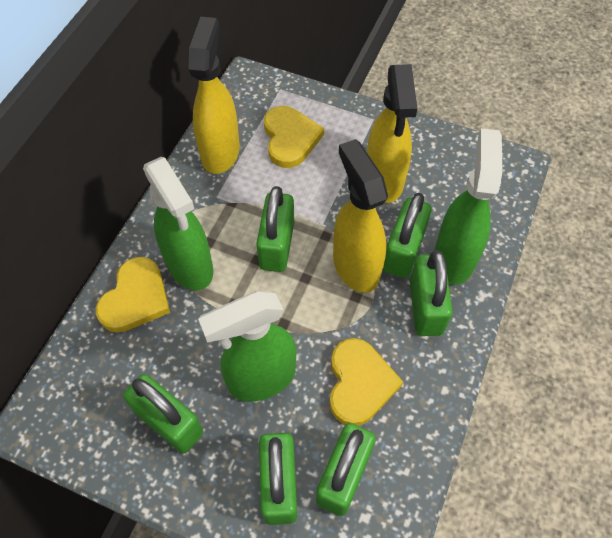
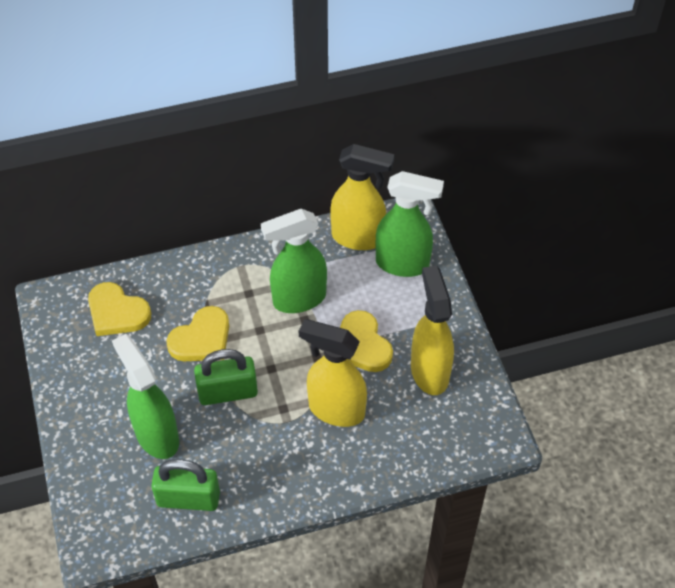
green padlock: 6 -> 2

